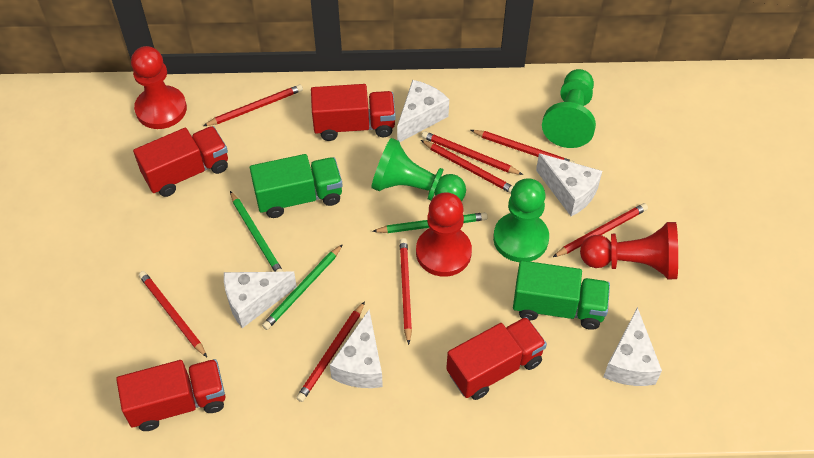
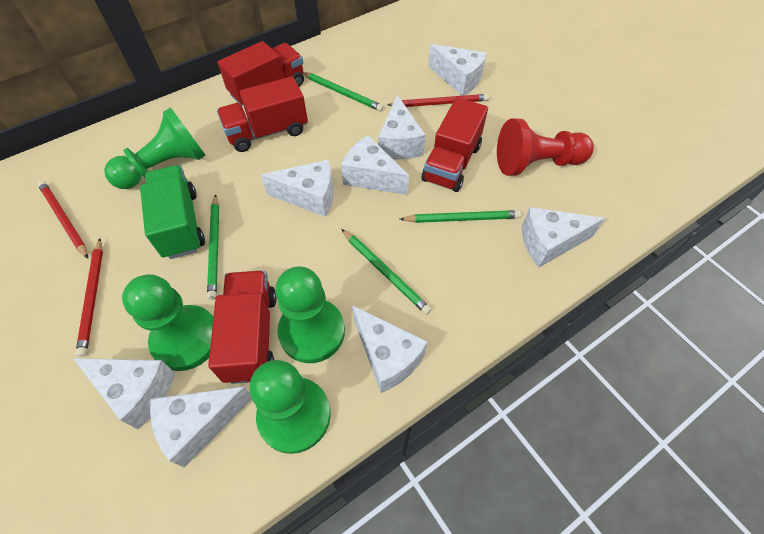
green pawn: 3 -> 4
green pencil: 3 -> 4
green truck: 2 -> 1
red pawn: 3 -> 1
red pencil: 8 -> 3
white cheese: 5 -> 8

